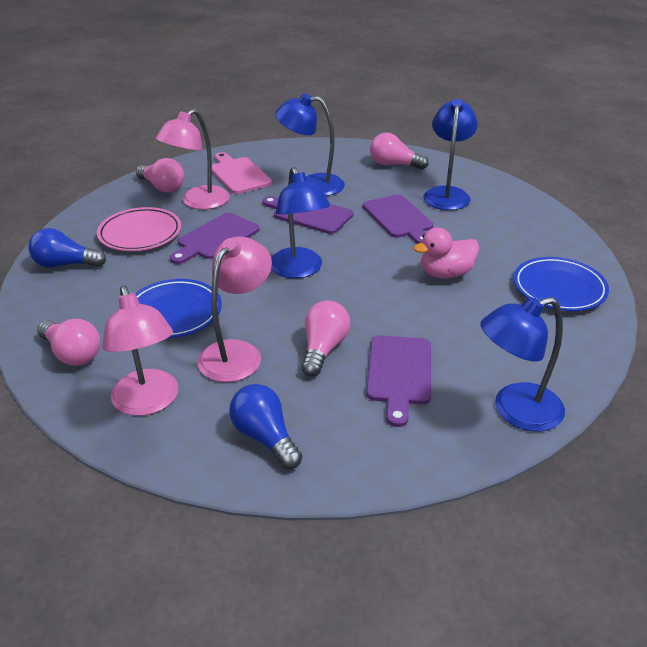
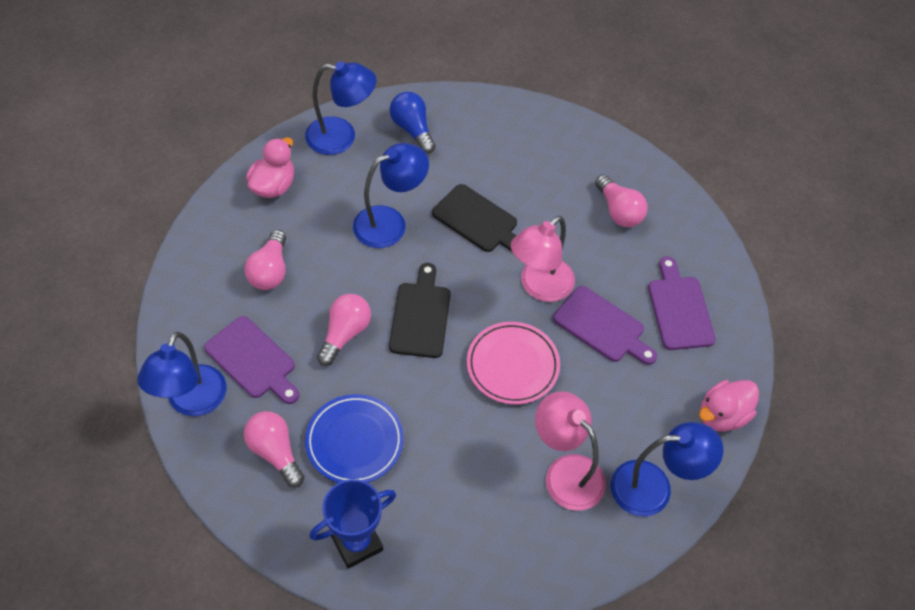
black cutting board: 0 -> 2
blue light bulb: 2 -> 1
blue plate: 2 -> 1
blue trophy: 0 -> 1
pink cutting board: 1 -> 0
pink duck: 1 -> 2
pink lamp: 3 -> 2
purple cutting board: 4 -> 3

